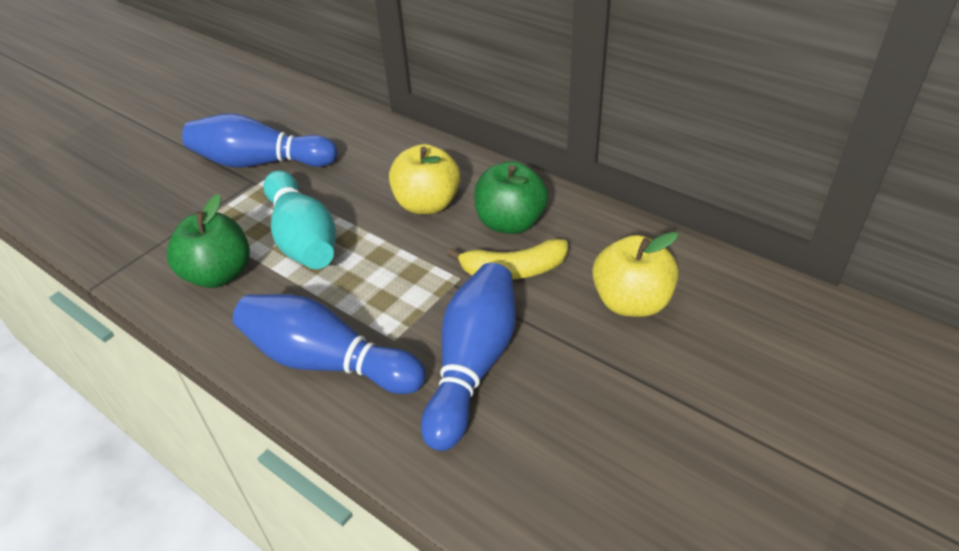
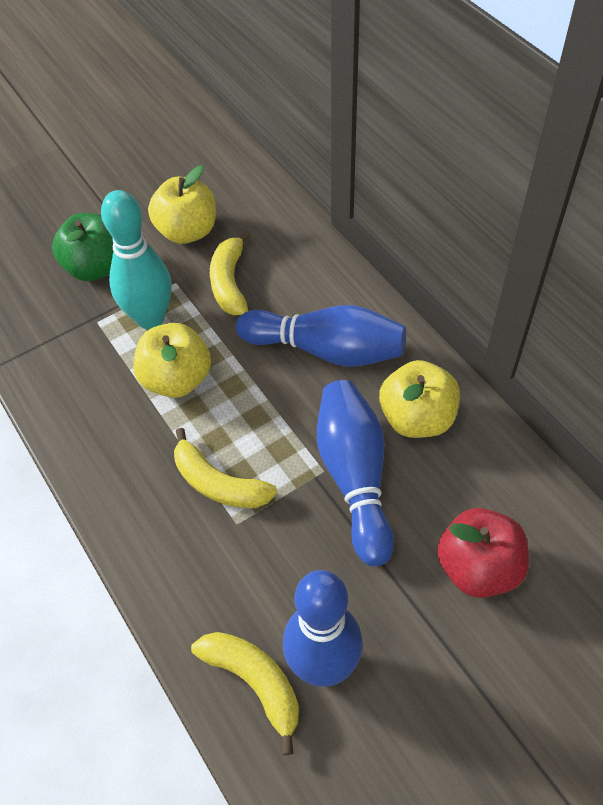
green apple: 2 -> 1
red apple: 0 -> 1
yellow apple: 2 -> 3
yellow banana: 1 -> 3

